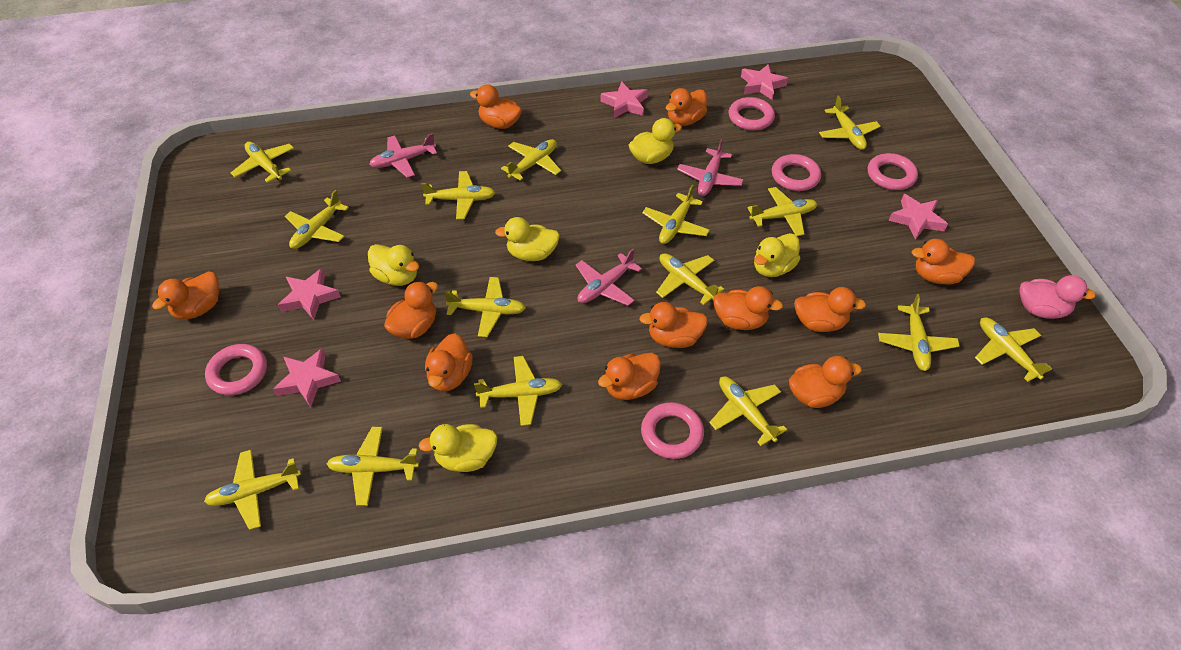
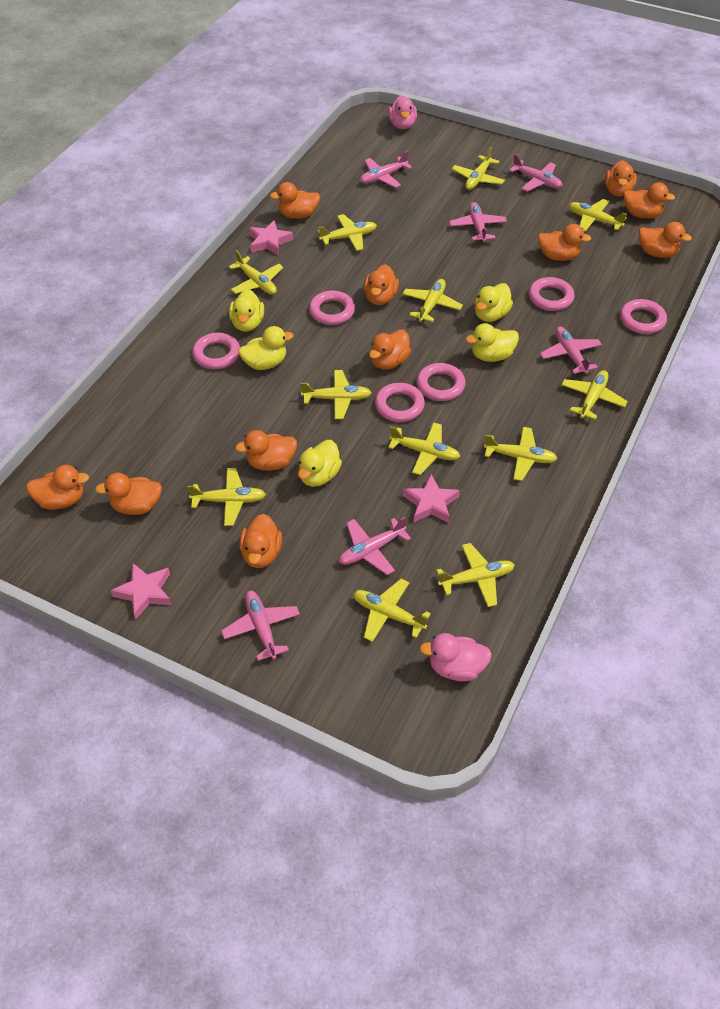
pink duck: 1 -> 2
pink plane: 3 -> 6
pink ring: 5 -> 6
pink star: 5 -> 3
yellow plane: 15 -> 12

